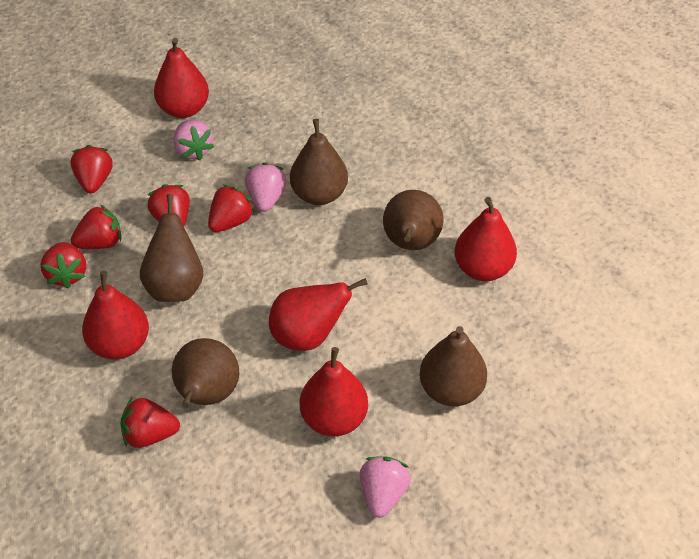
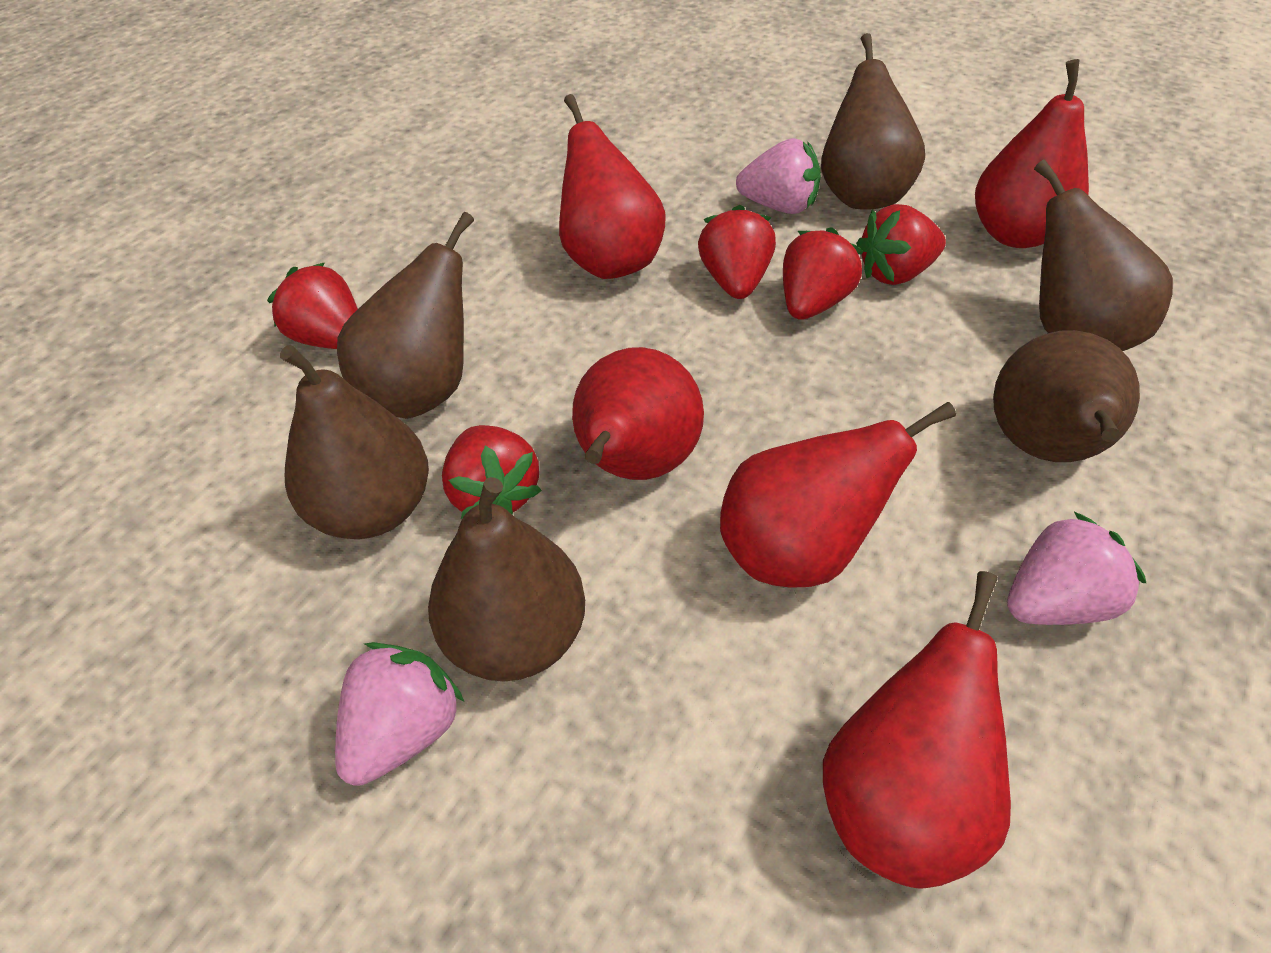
brown pear: 5 -> 6
red strawberry: 6 -> 5

